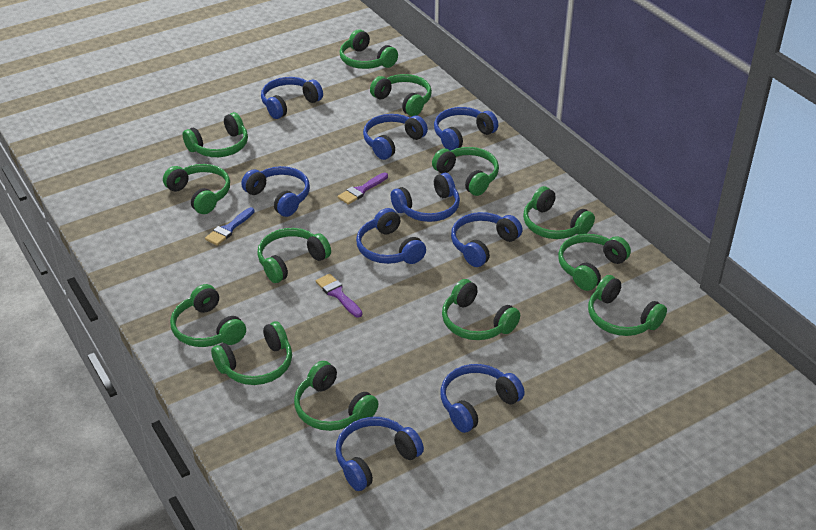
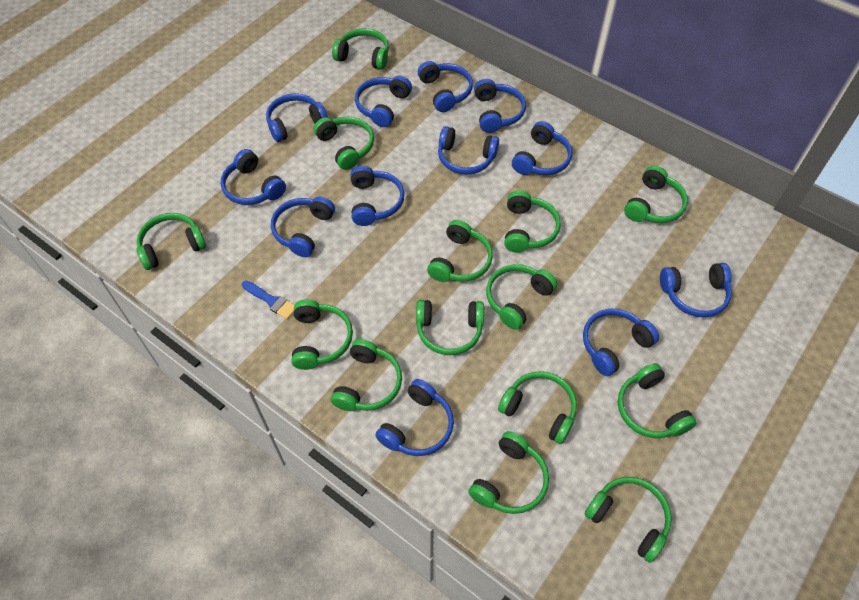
blue headphones: 9 -> 12
green headphones: 13 -> 14
purple brush: 2 -> 0

